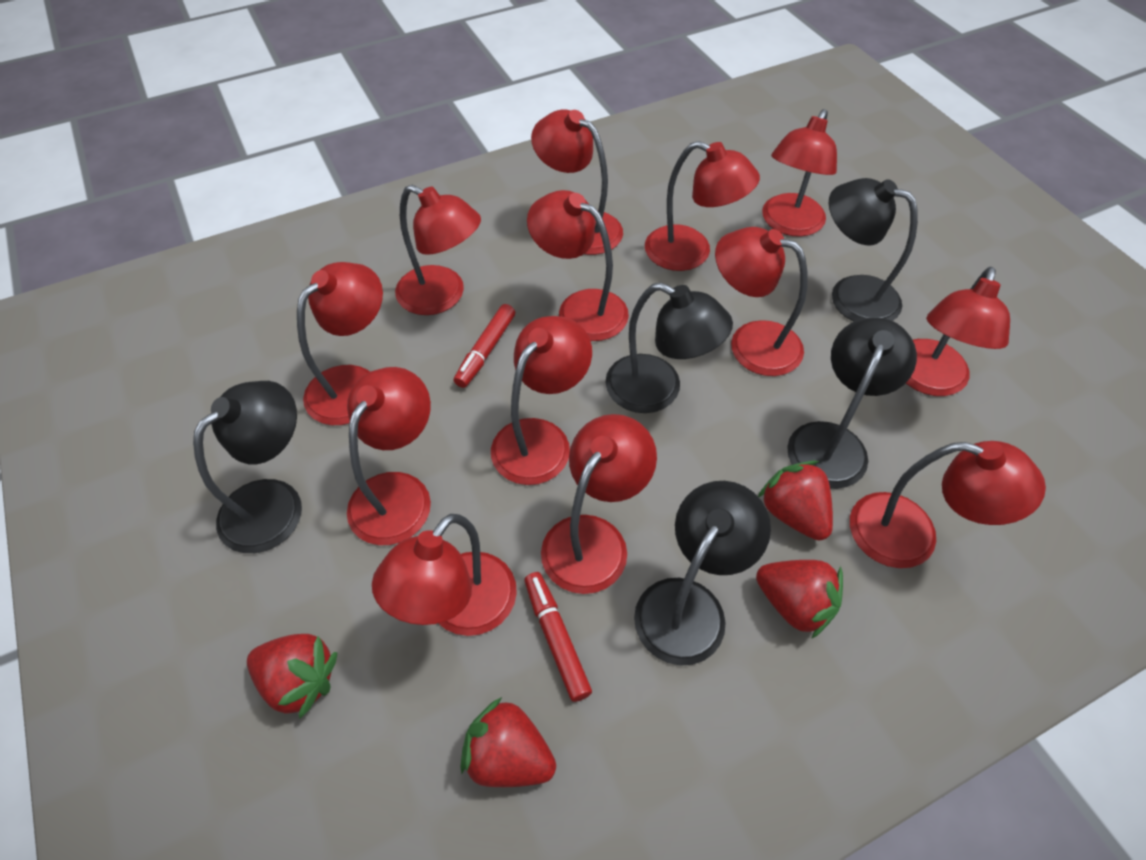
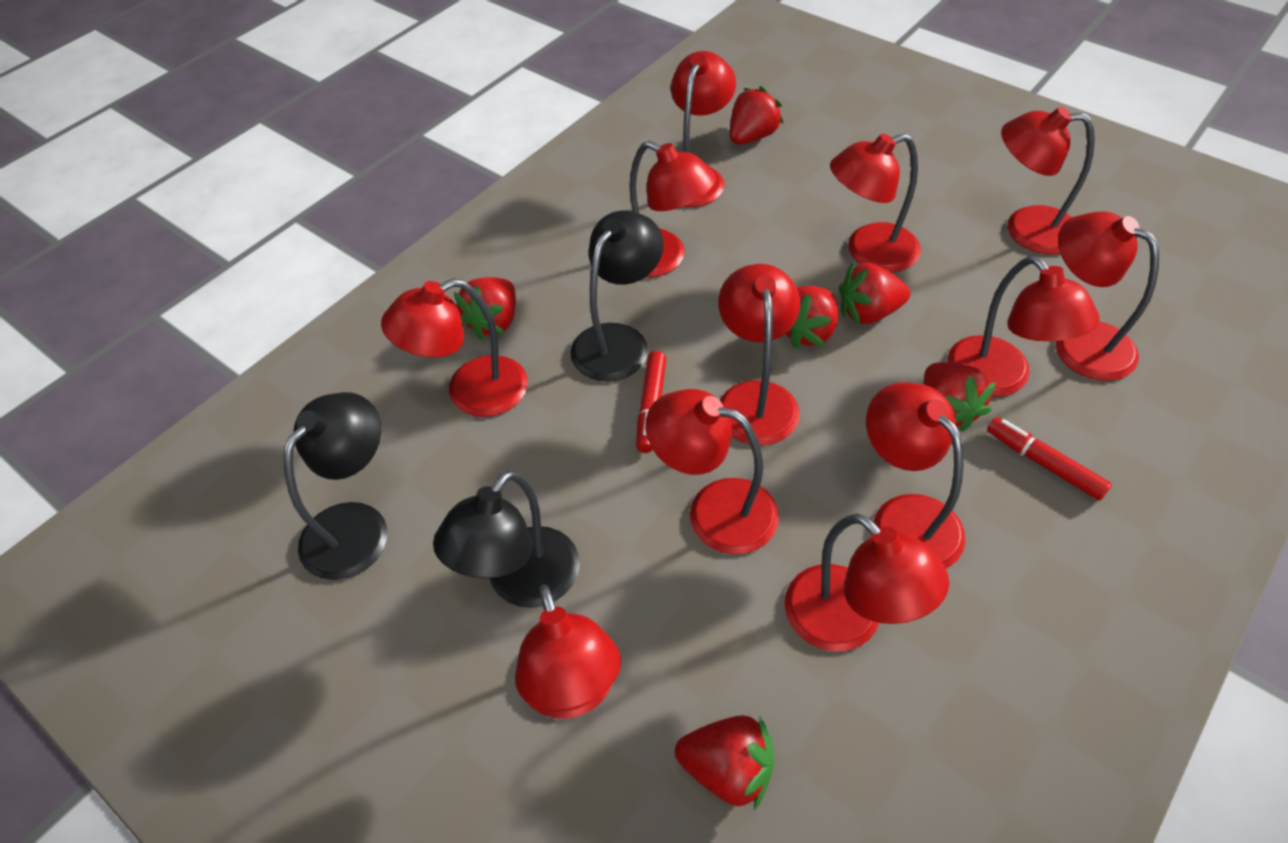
black lamp: 5 -> 3
red lamp: 13 -> 12
red strawberry: 4 -> 6

